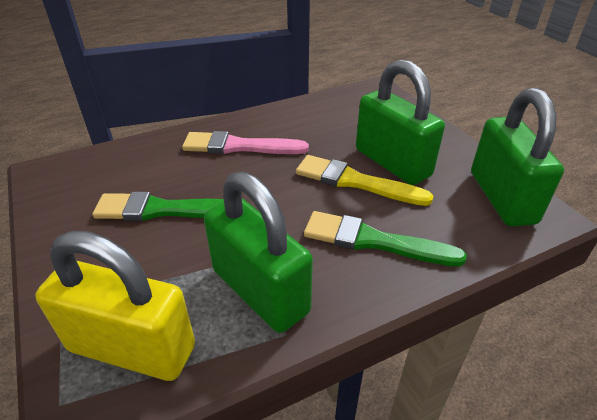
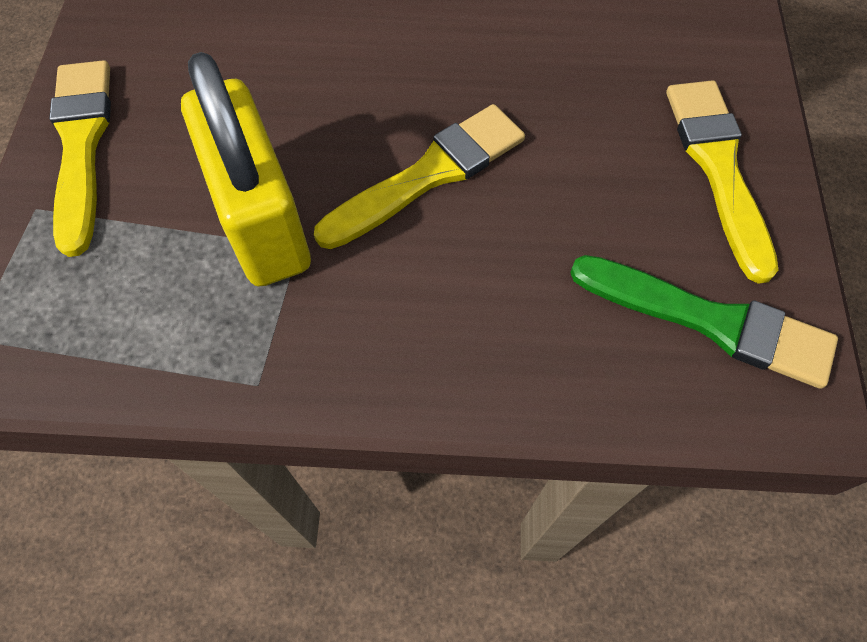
green brush: 2 -> 1
green padlock: 3 -> 0
pink brush: 1 -> 0
yellow brush: 1 -> 3

